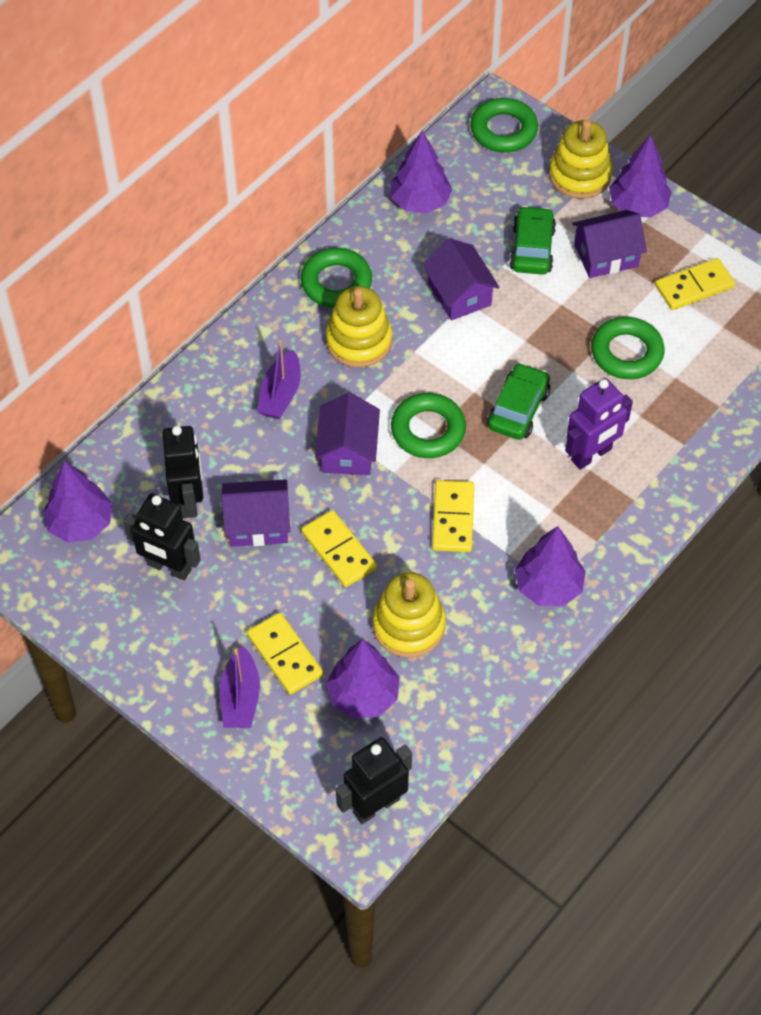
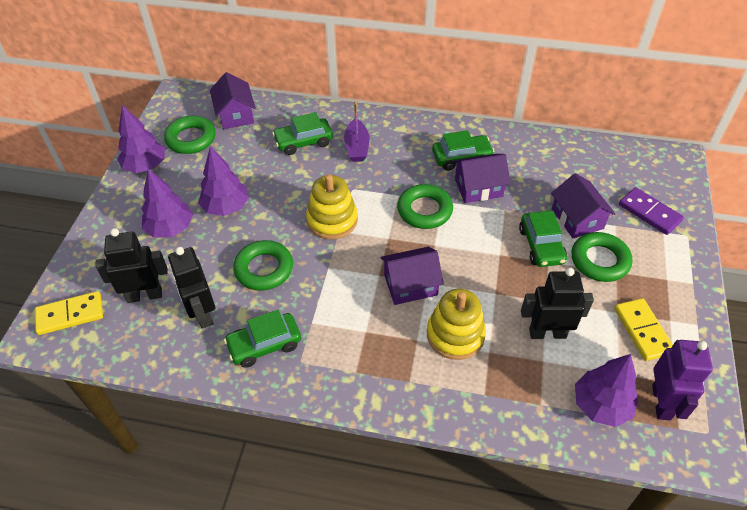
green car: 2 -> 4
purple boat: 2 -> 1
purple domino: 0 -> 1
purple tree: 5 -> 4
yellow domino: 4 -> 2
yellow stacking toy: 3 -> 2

